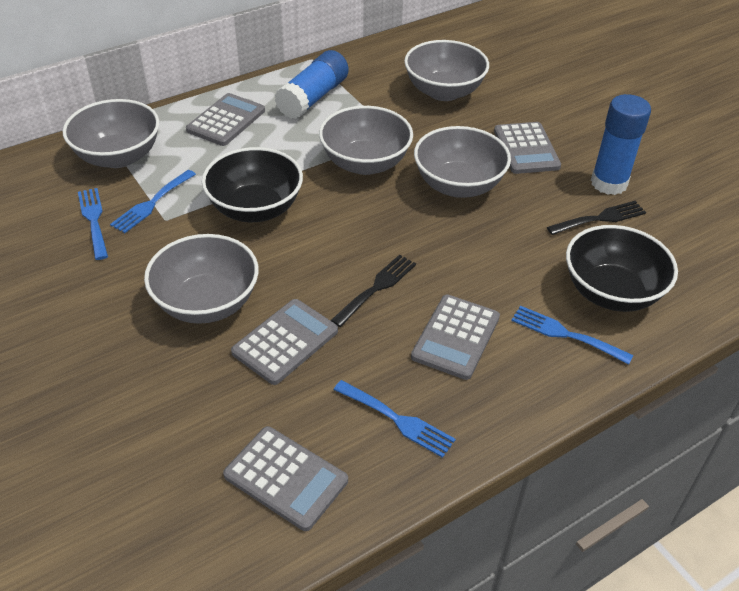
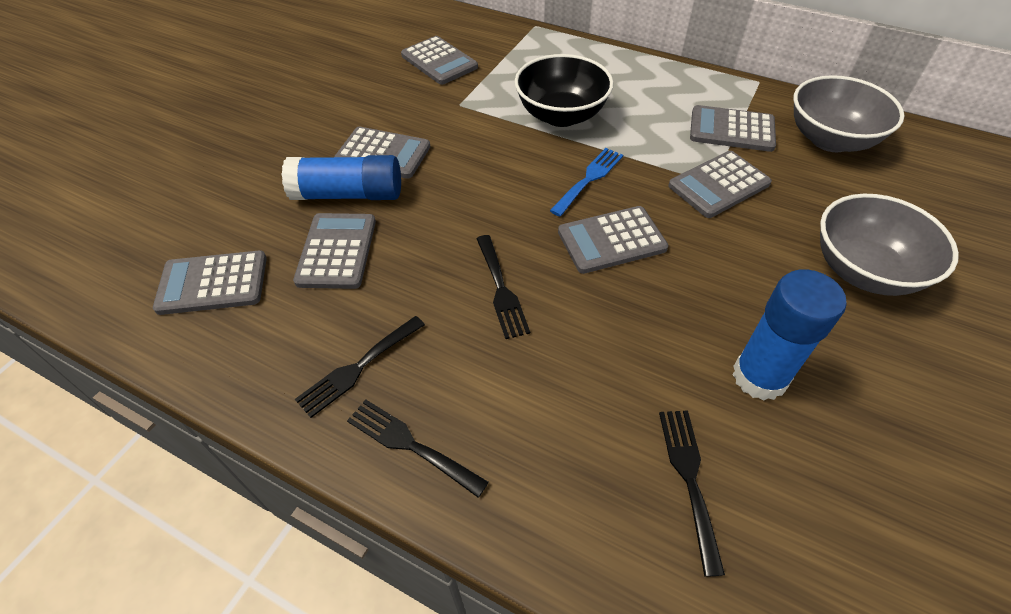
black bowl: 2 -> 1
black fork: 2 -> 4
blue fork: 4 -> 1
grey bowl: 5 -> 2
grey calculator: 5 -> 7

